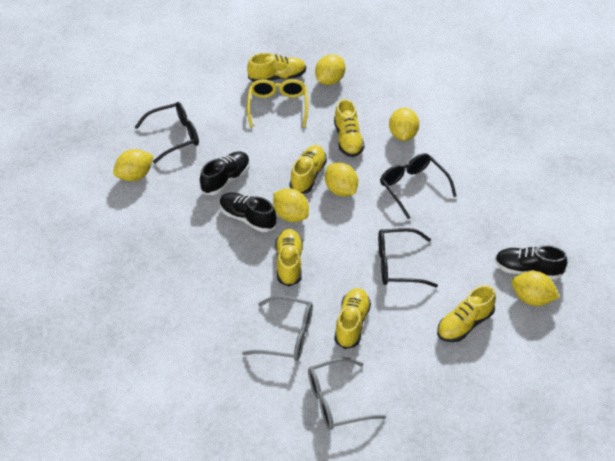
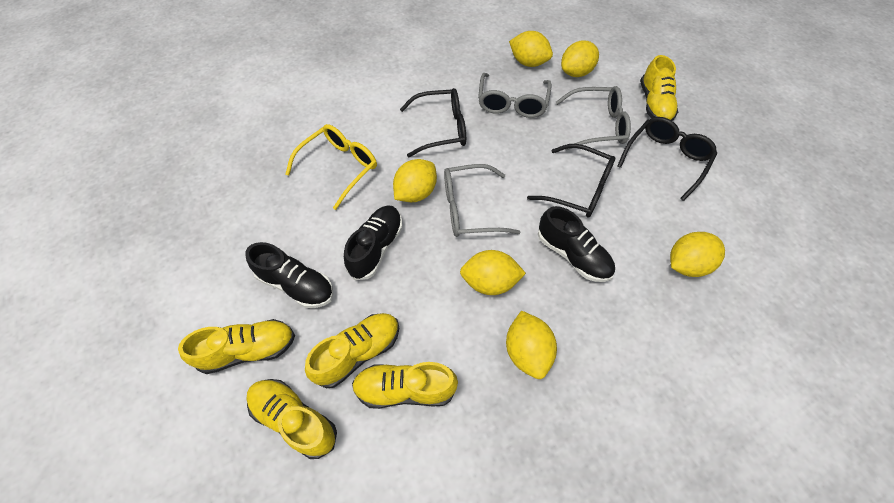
grey glasses: 2 -> 3
yellow shoe: 6 -> 5

